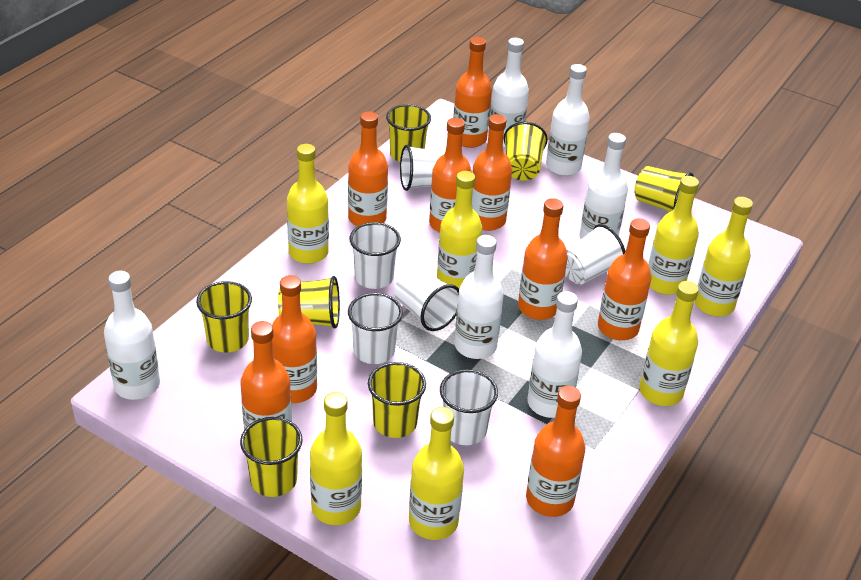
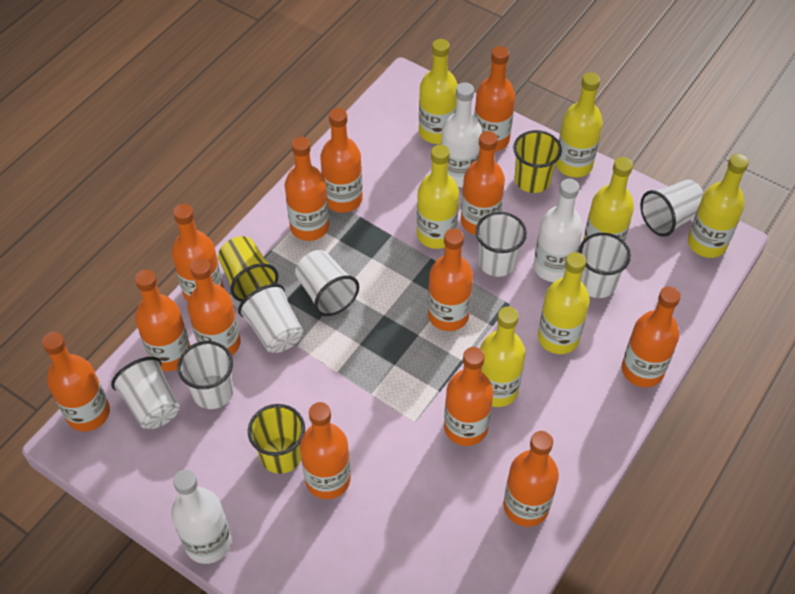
orange bottle: 9 -> 13
white bottle: 6 -> 3
white cup: 6 -> 7
yellow cup: 7 -> 3

